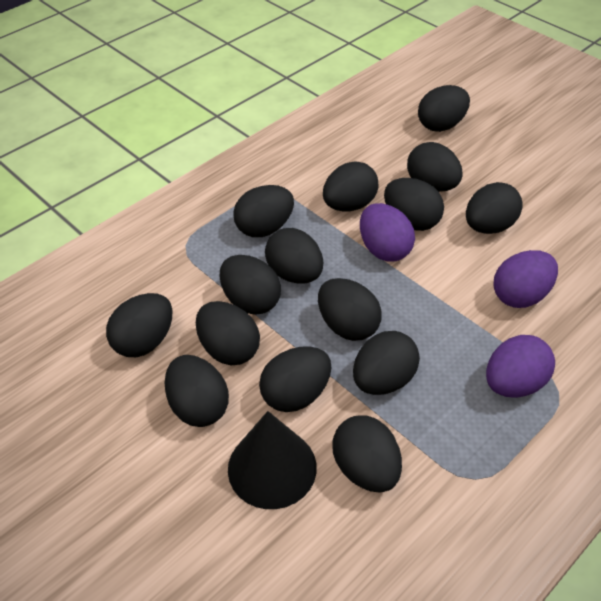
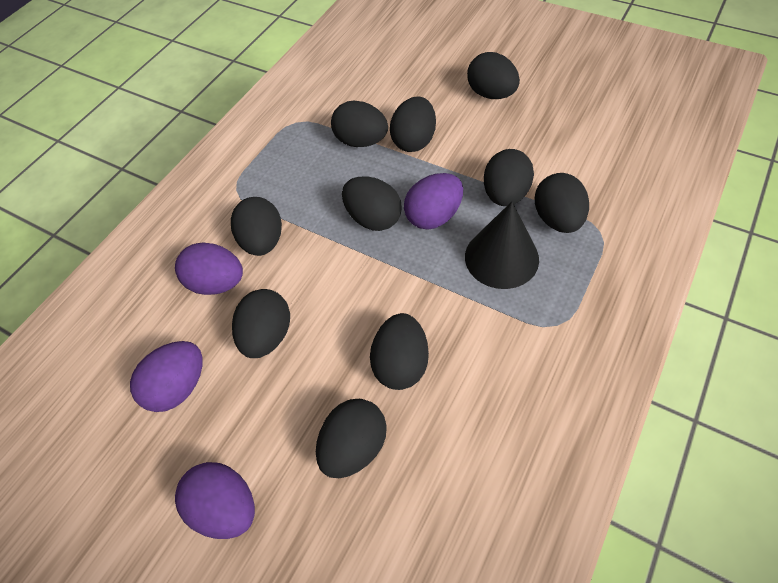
black egg: 15 -> 10
purple egg: 3 -> 4

